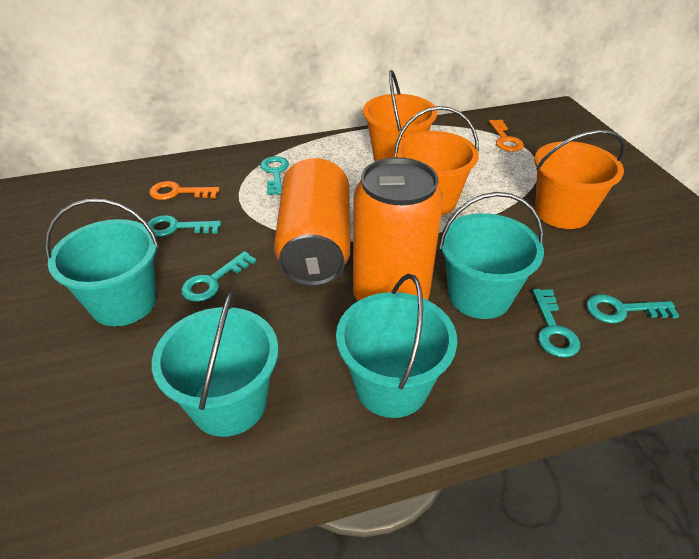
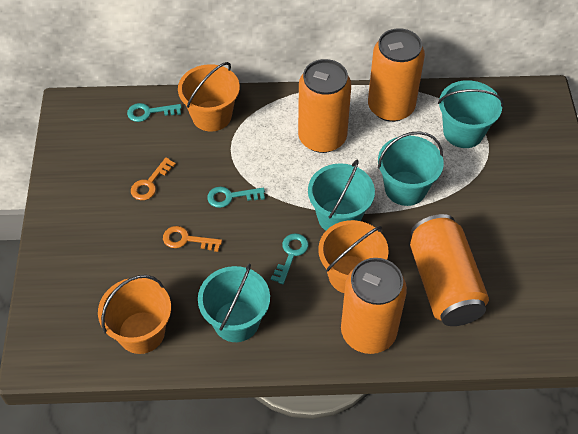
orange can: 2 -> 4
turquoise key: 5 -> 3

